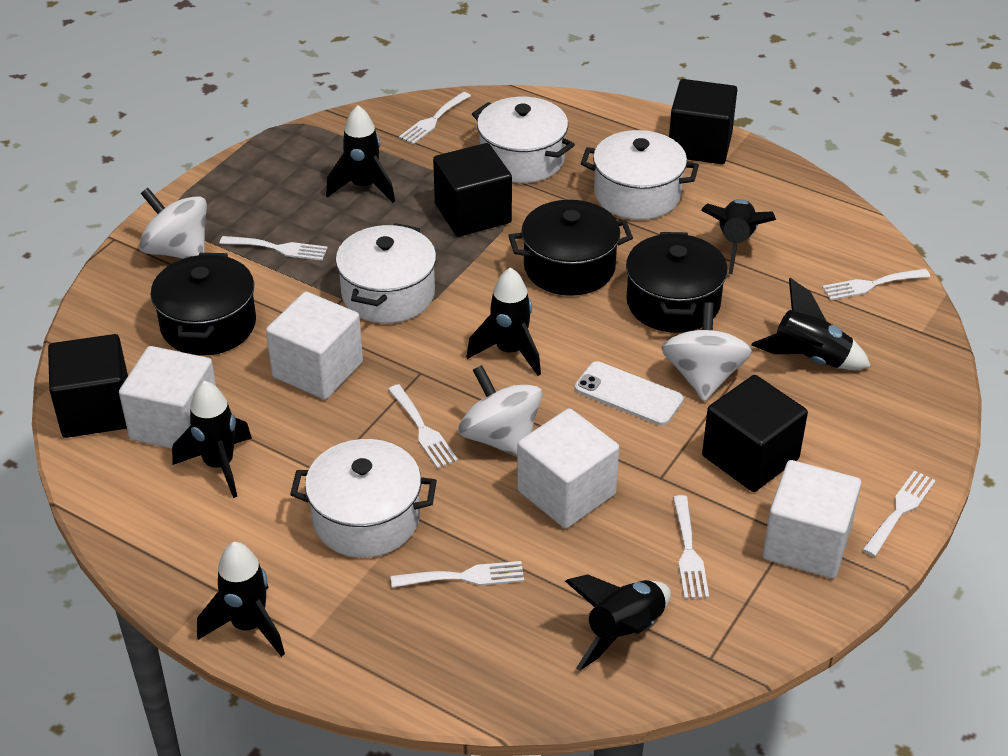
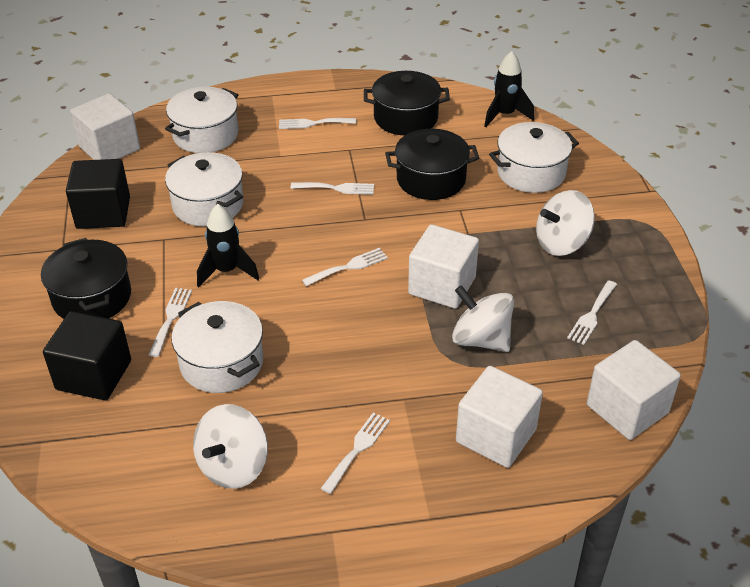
black cube: 4 -> 2
black rocket: 7 -> 2
white fork: 7 -> 6
white phone: 1 -> 0

